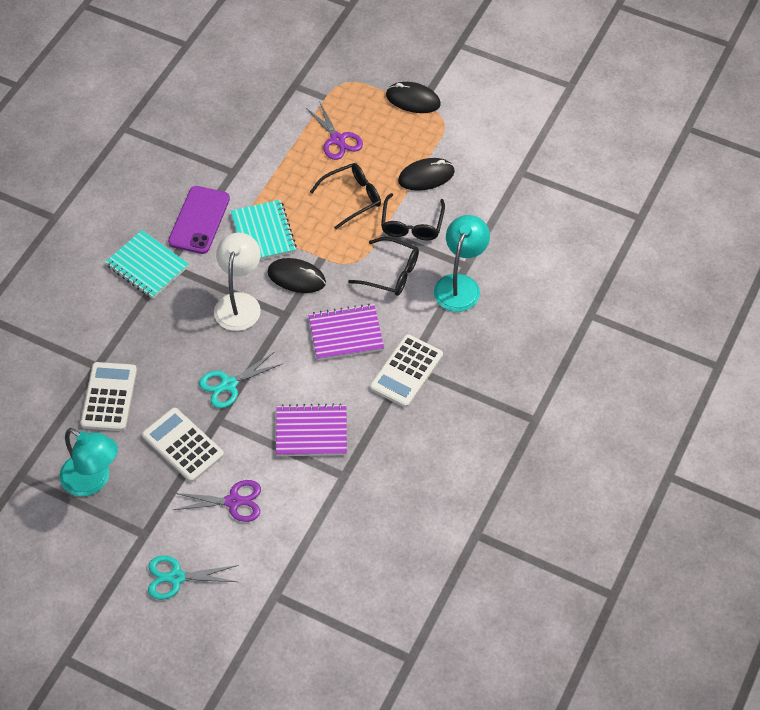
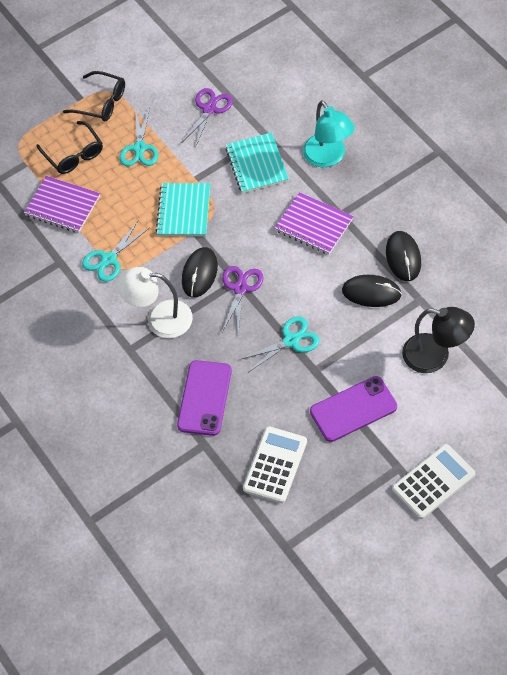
black glasses: 3 -> 2
black lamp: 0 -> 1
purple phone: 1 -> 2
turquoise lamp: 2 -> 1
turquoise scissors: 2 -> 3
white calculator: 3 -> 2

